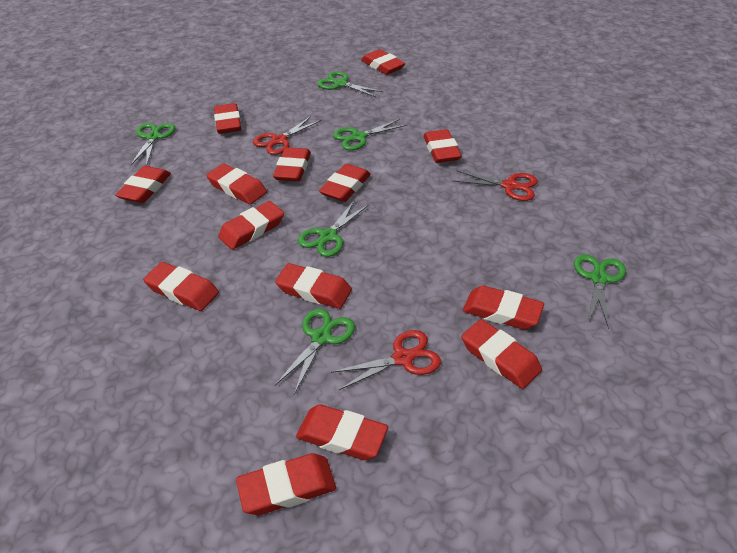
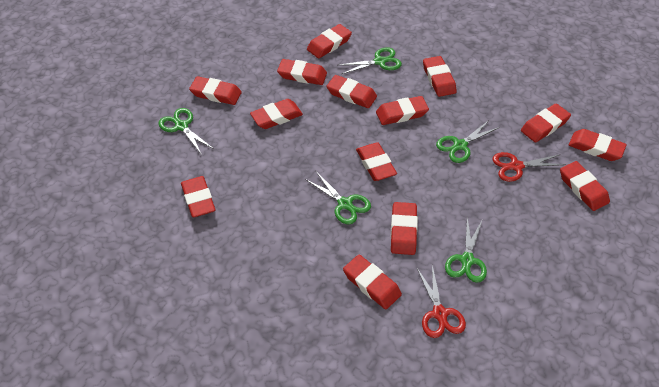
green scissors: 6 -> 5
red scissors: 3 -> 2

